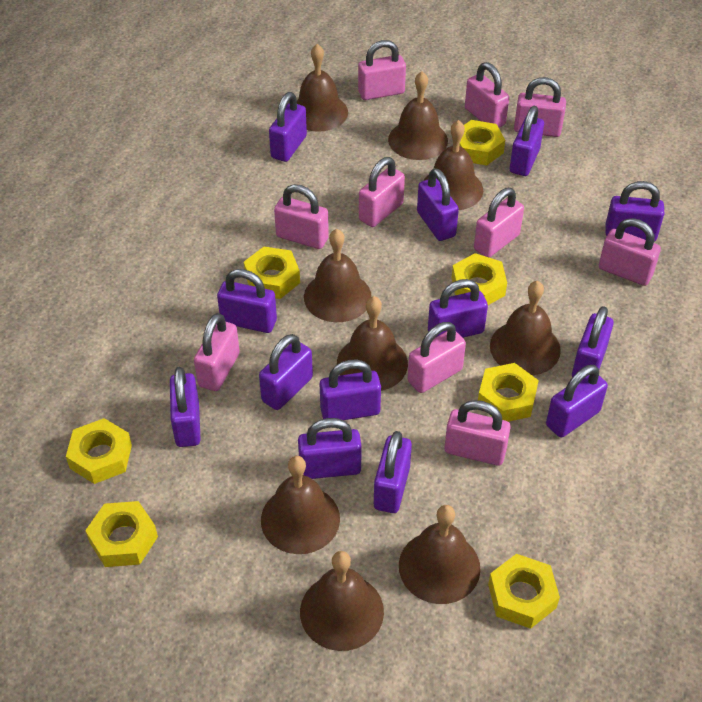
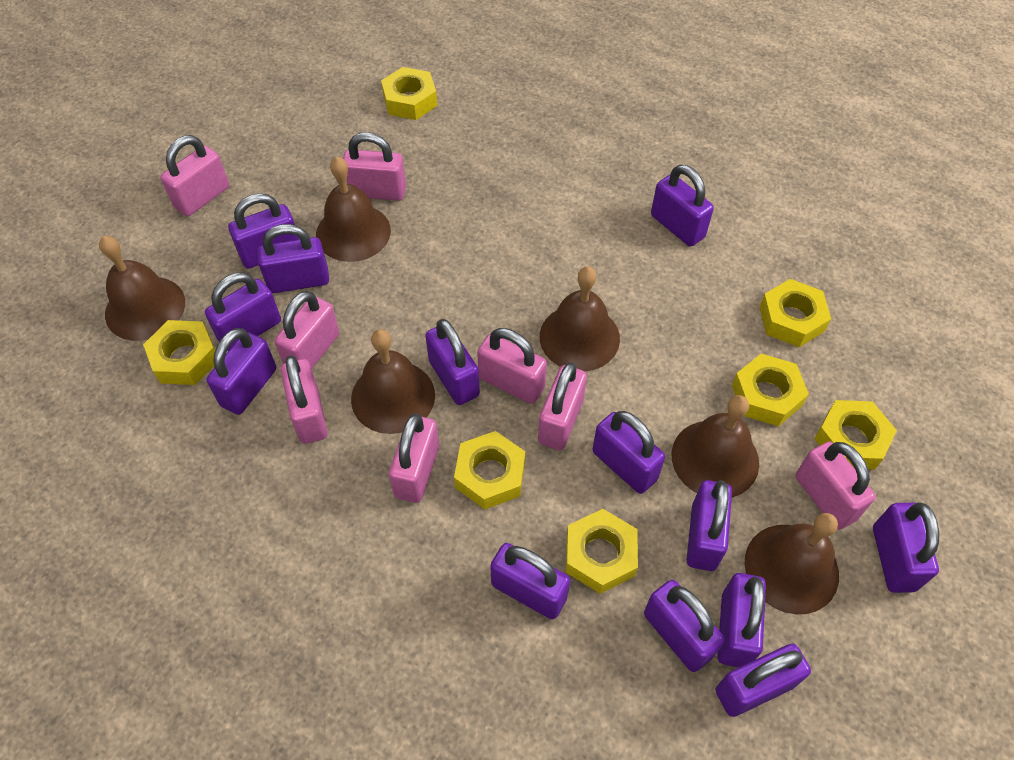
brown bell: 9 -> 6
pink padlock: 10 -> 8

